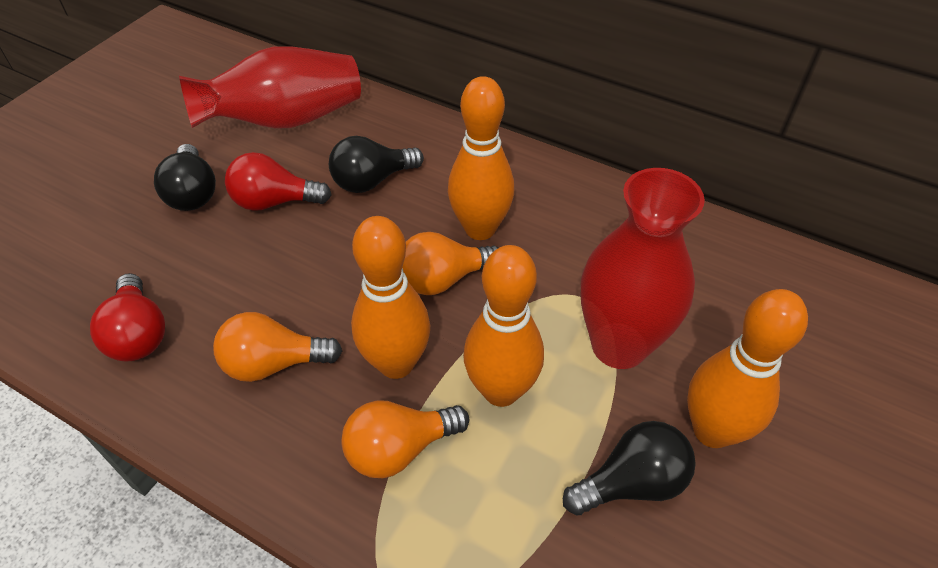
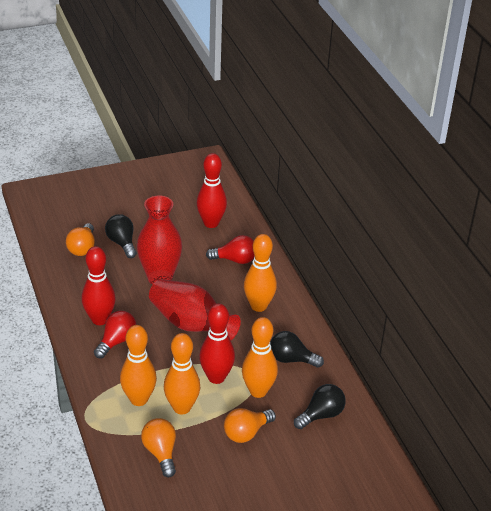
red bowling pin: 0 -> 3

